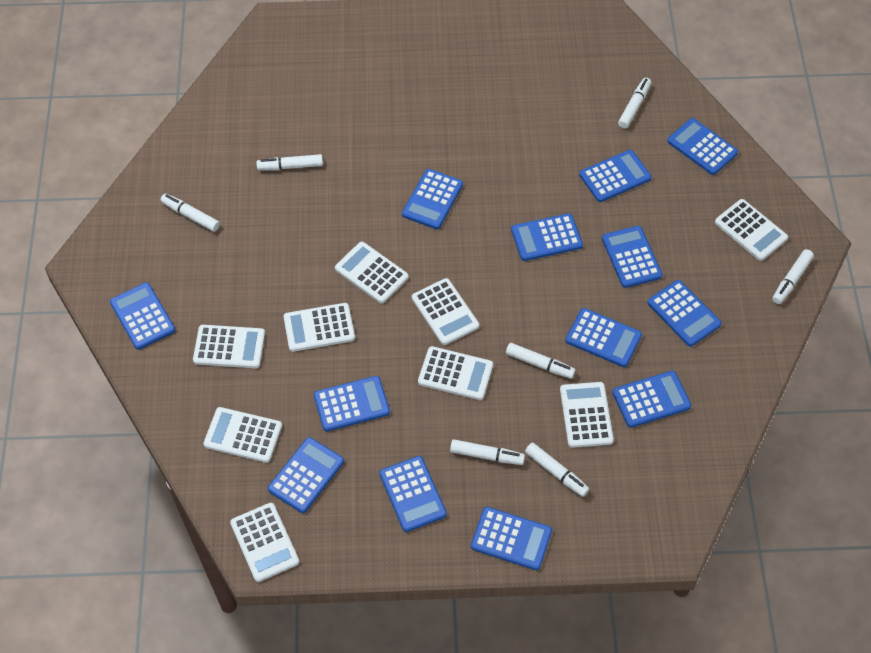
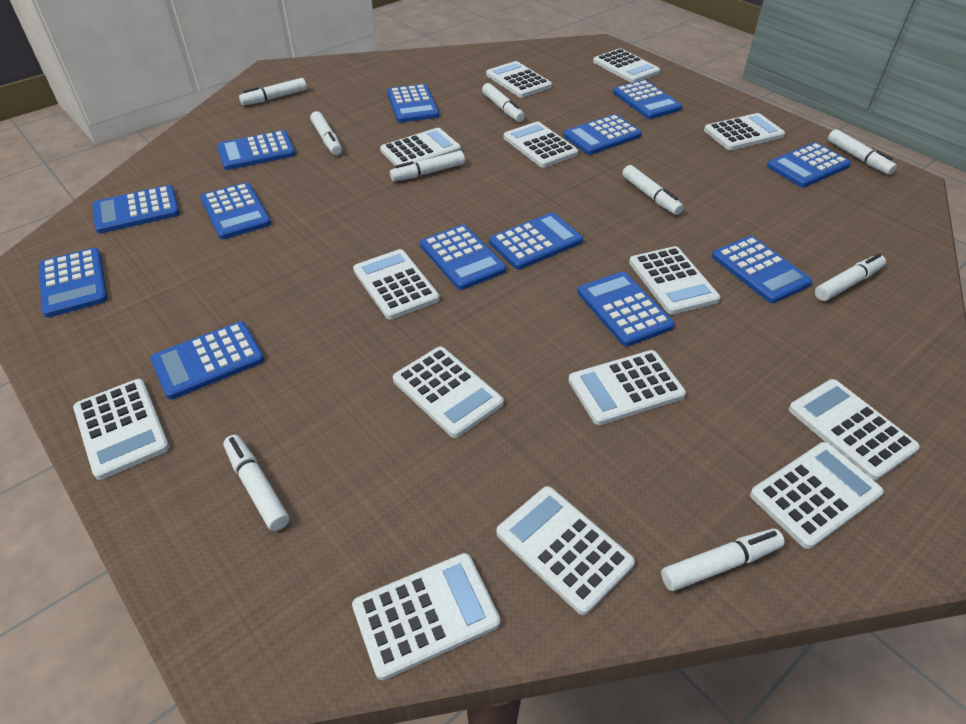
white calculator: 9 -> 14
white marker: 7 -> 9

